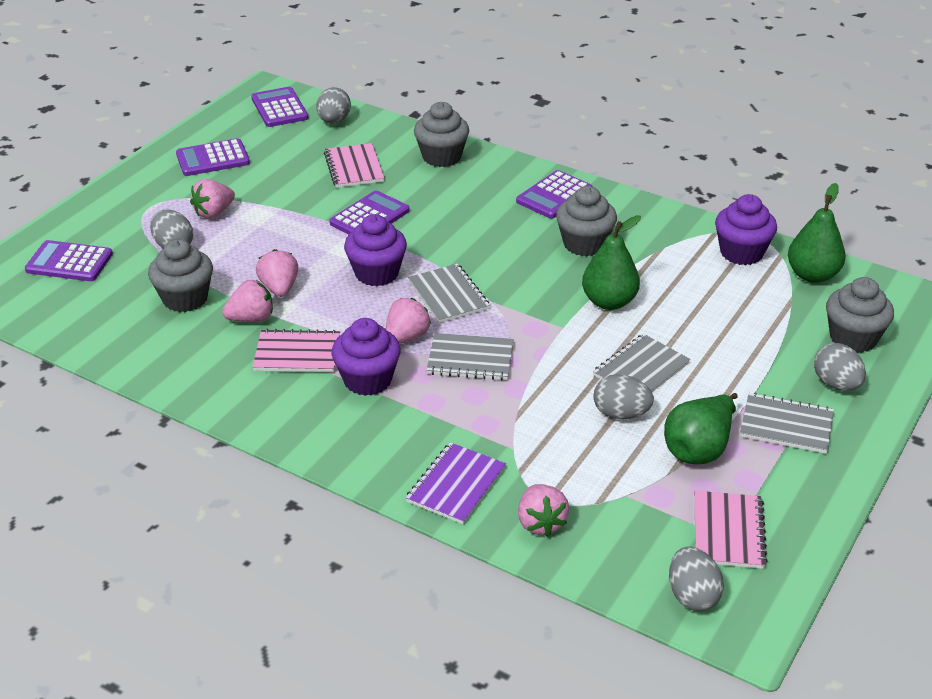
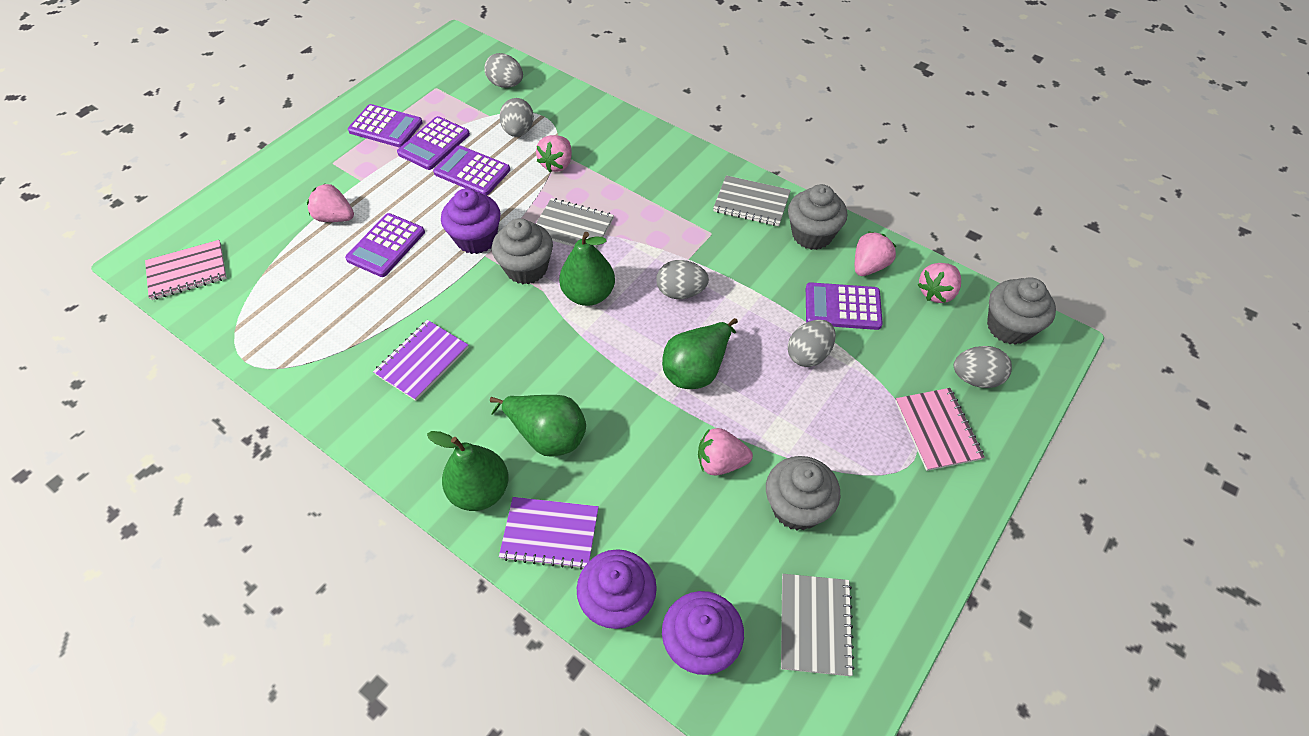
green pear: 3 -> 4
grey notebook: 4 -> 3
pink notebook: 3 -> 2
purple notebook: 1 -> 2

